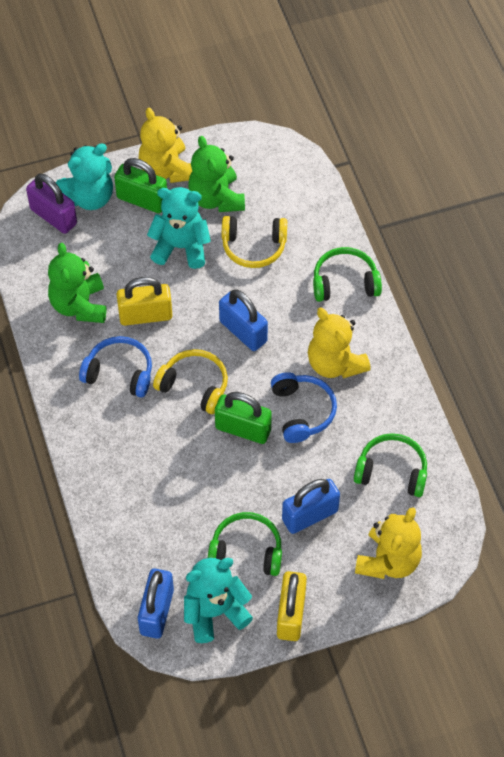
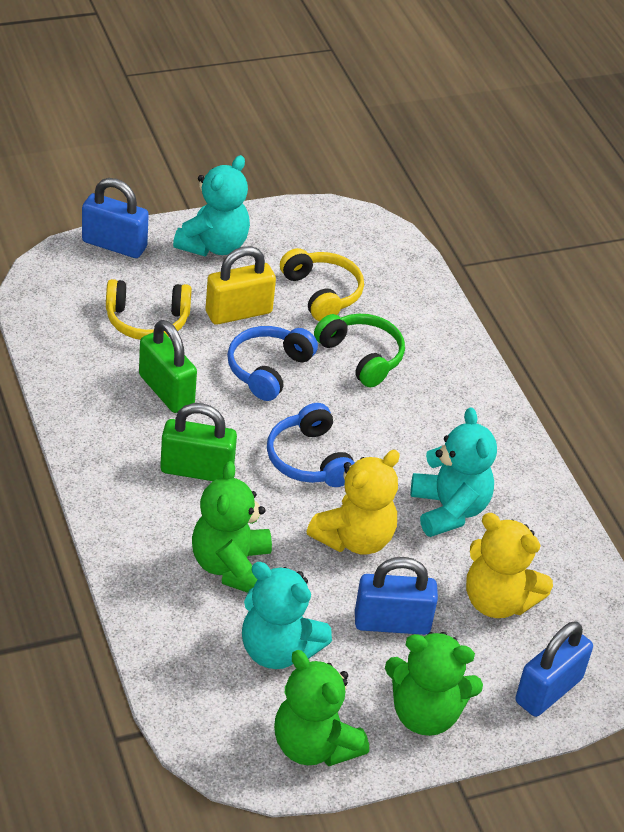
green headphones: 3 -> 1
green teddy bear: 2 -> 3
purple padlock: 1 -> 0
yellow padlock: 2 -> 1
yellow teddy bear: 3 -> 2

